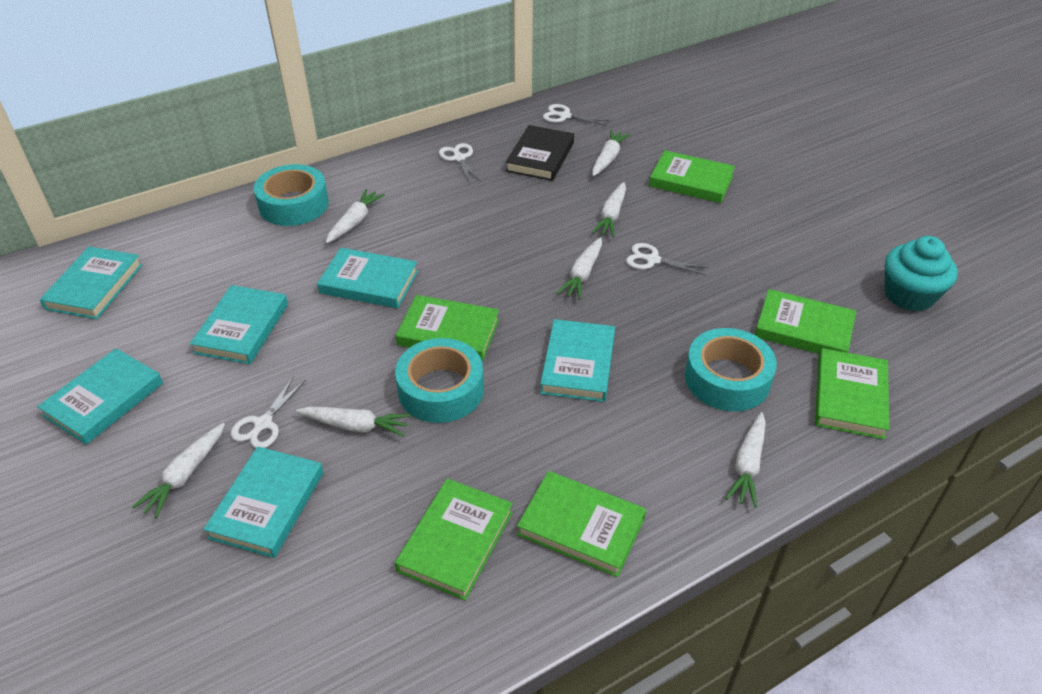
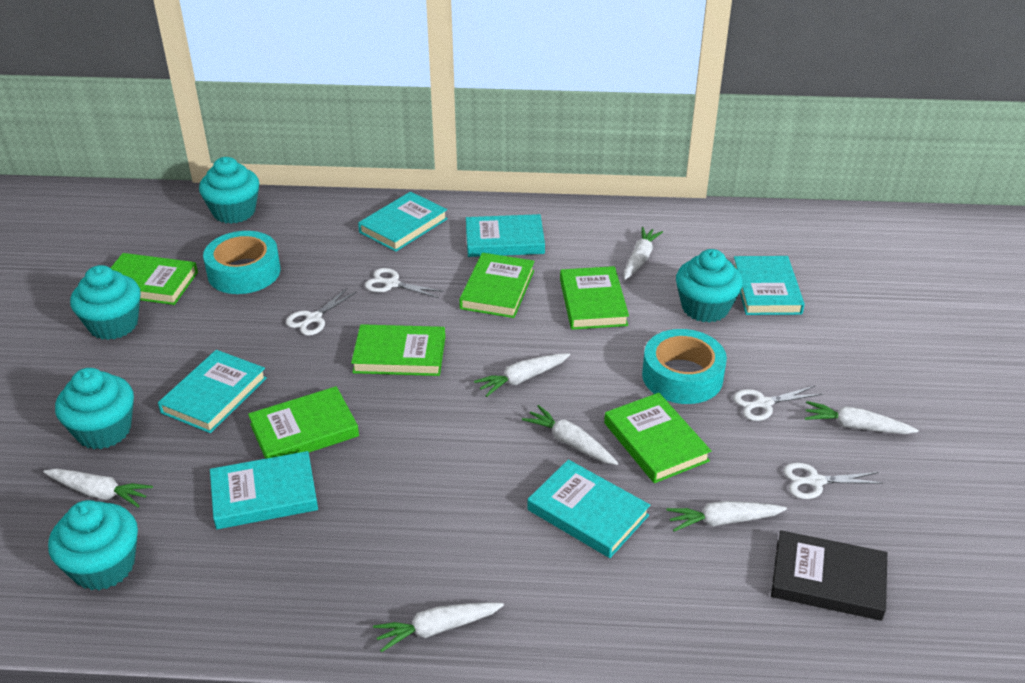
turquoise cupcake: 1 -> 5
turquoise tape: 3 -> 2

